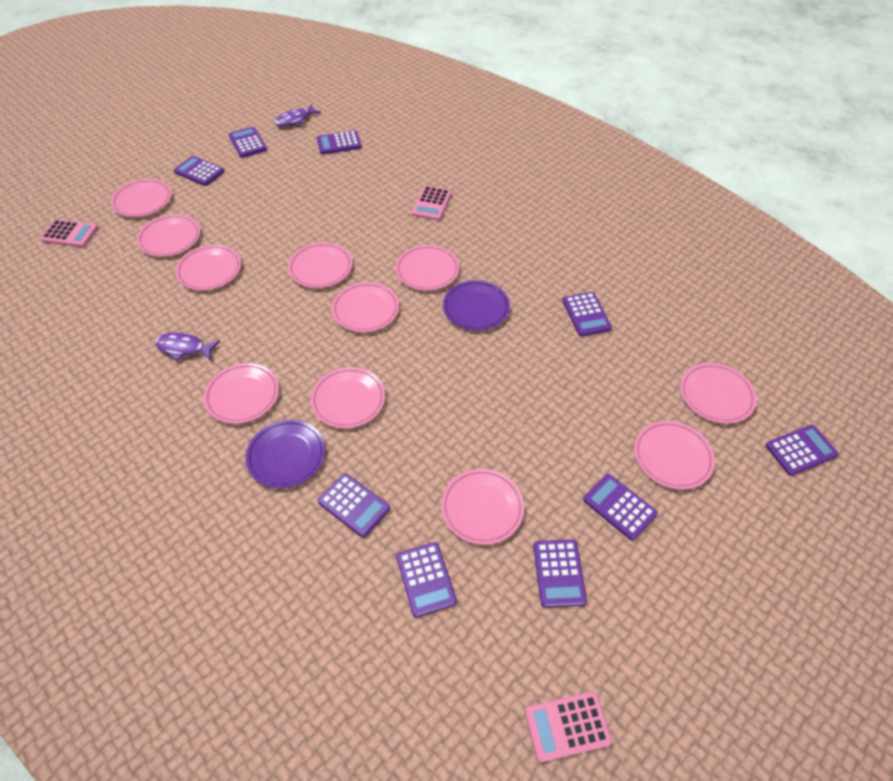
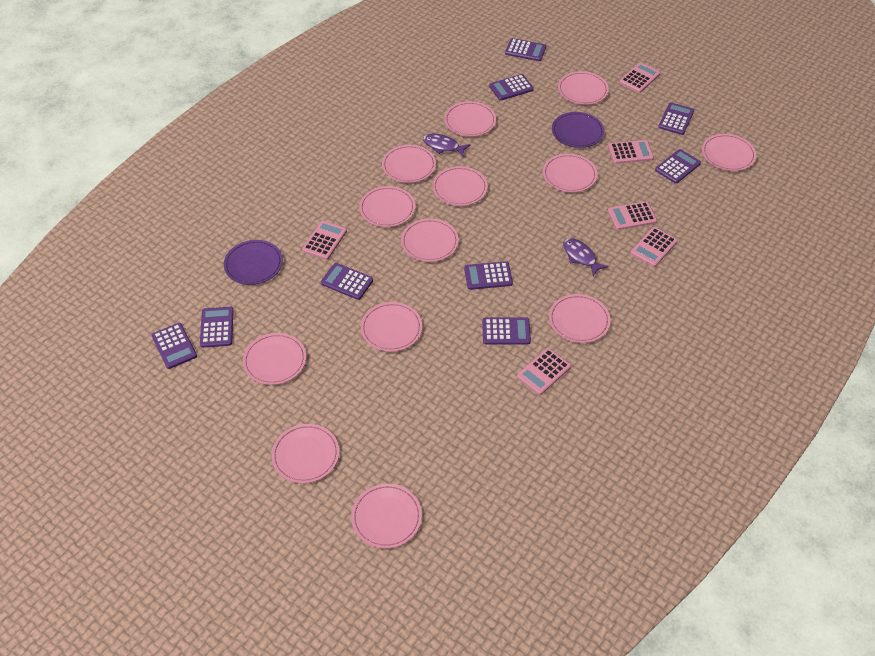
pink calculator: 3 -> 6
pink plate: 11 -> 13

